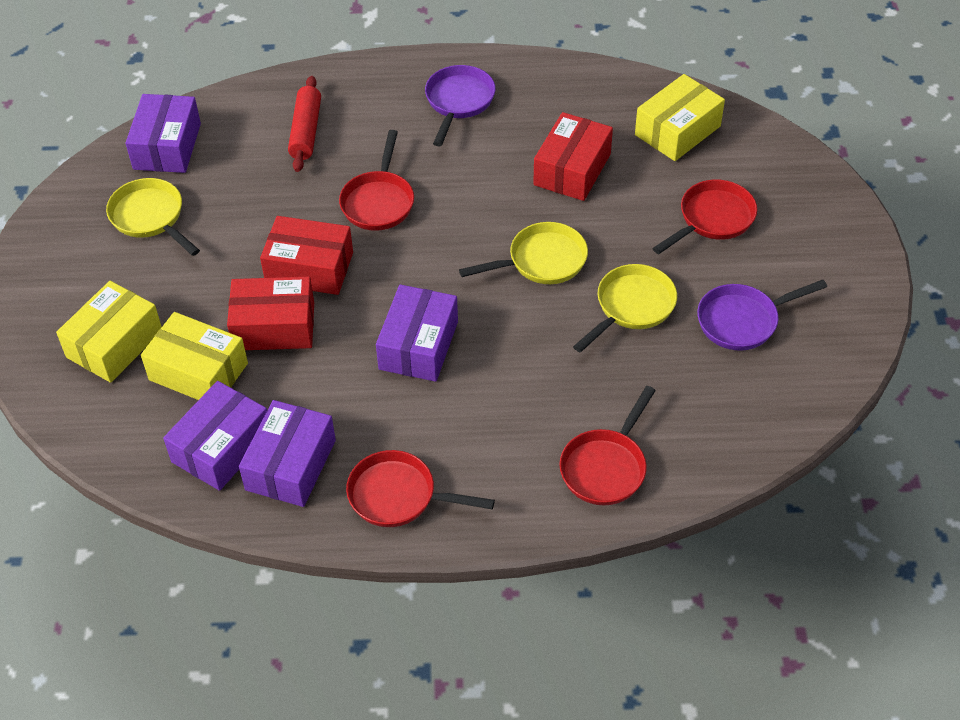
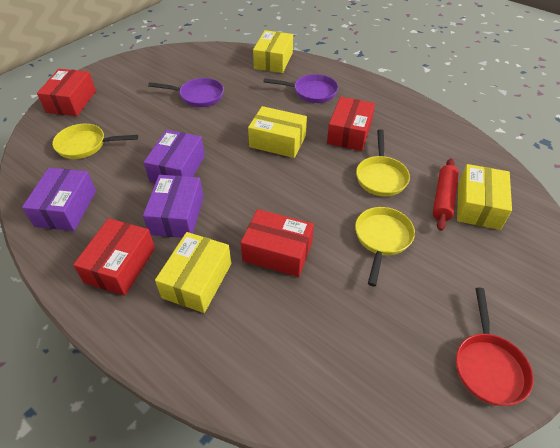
purple box: 4 -> 3
red box: 3 -> 4
red pan: 4 -> 1
yellow box: 3 -> 4

